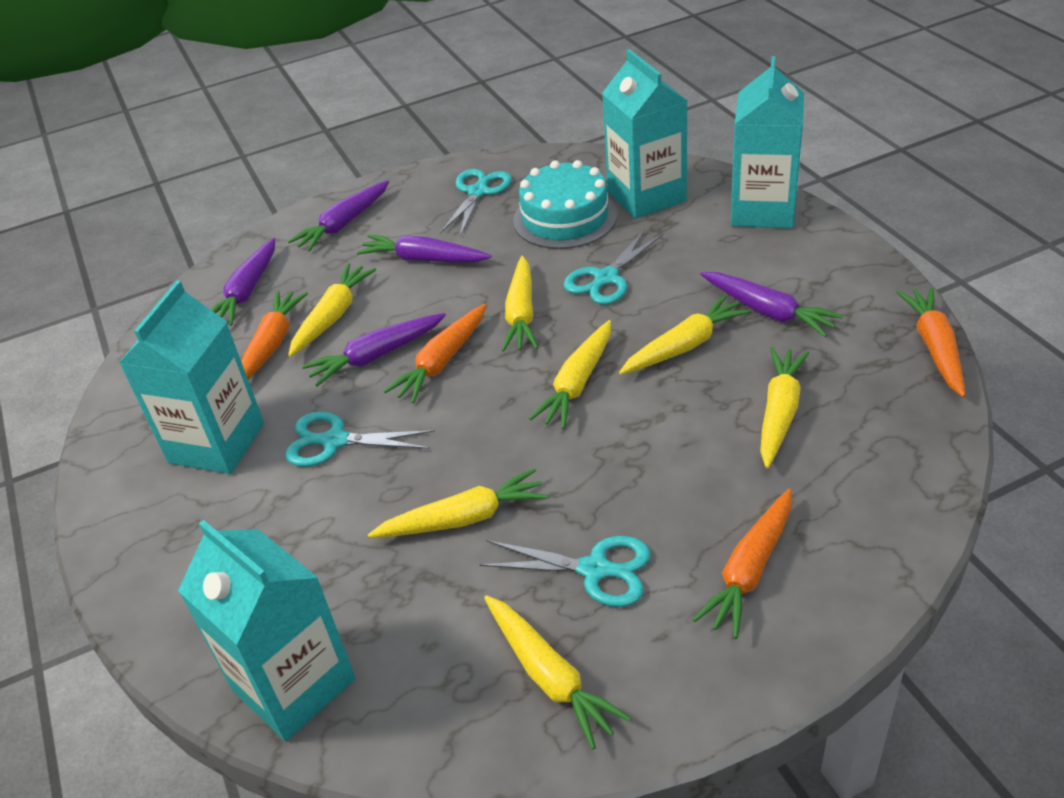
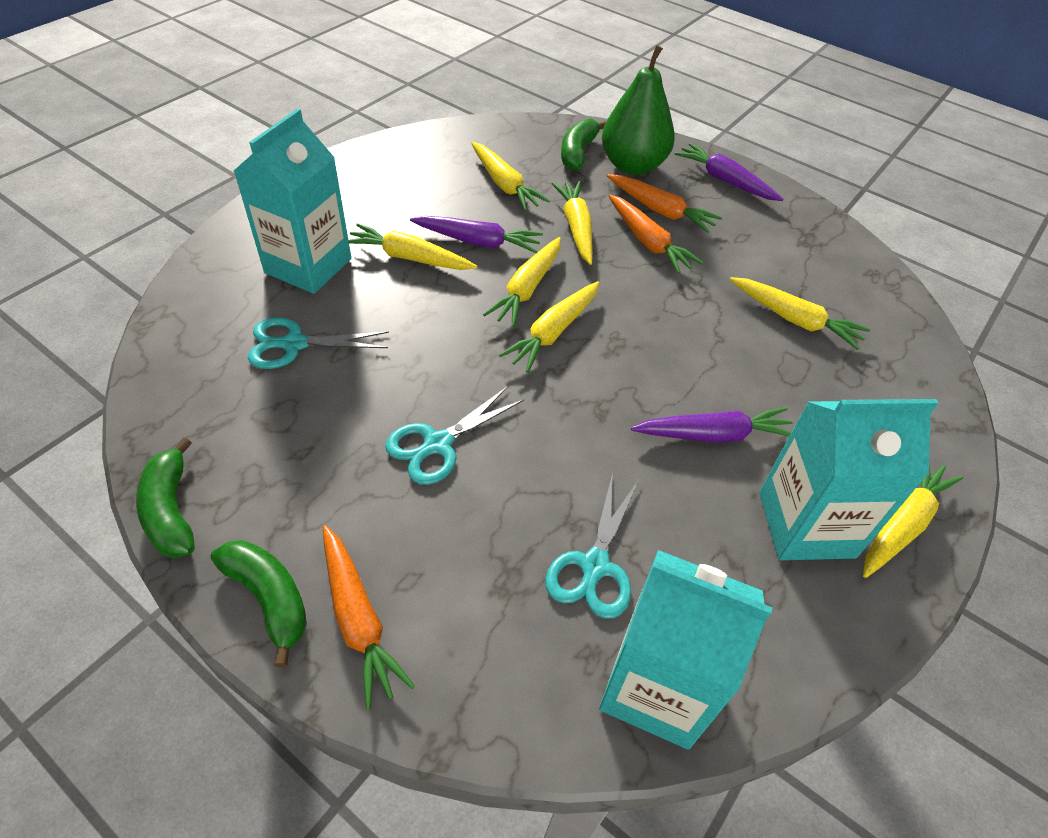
green banana: 0 -> 3
green pear: 0 -> 1
orange carrot: 4 -> 3
purple carrot: 5 -> 3
turquoise cake: 1 -> 0
turquoise carton: 4 -> 3
turquoise scissors: 4 -> 3

